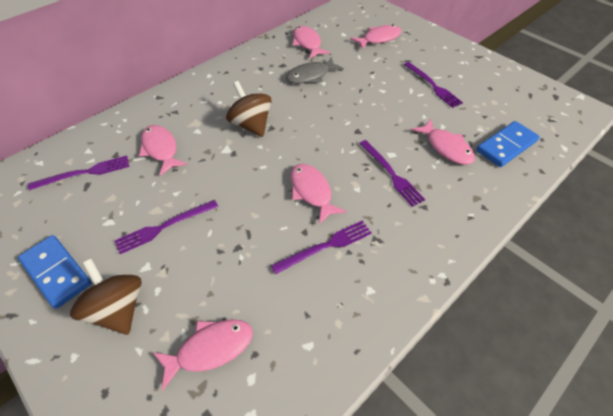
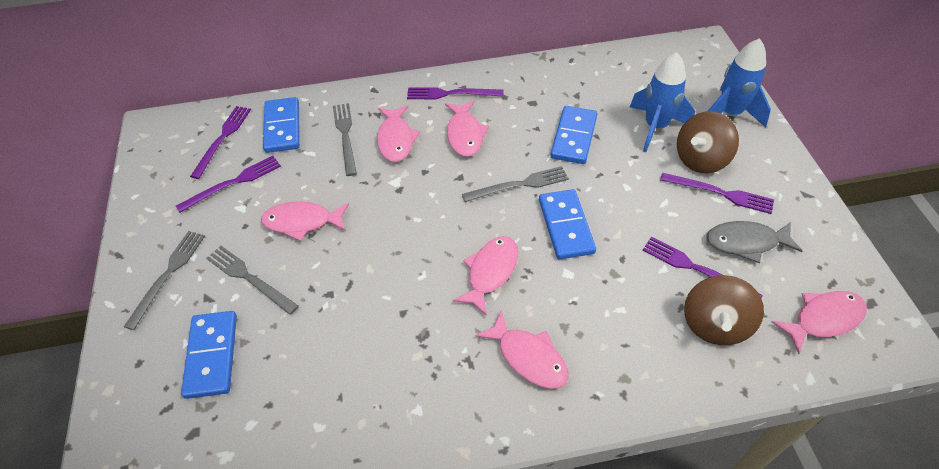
blue domino: 2 -> 4
blue rocket: 0 -> 2
grey fork: 0 -> 4

